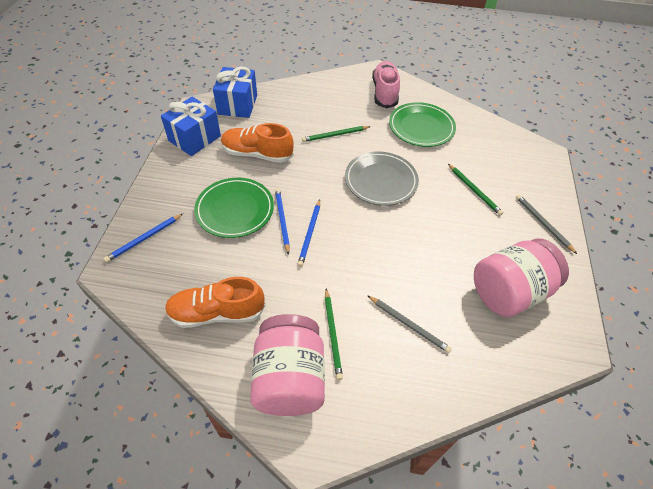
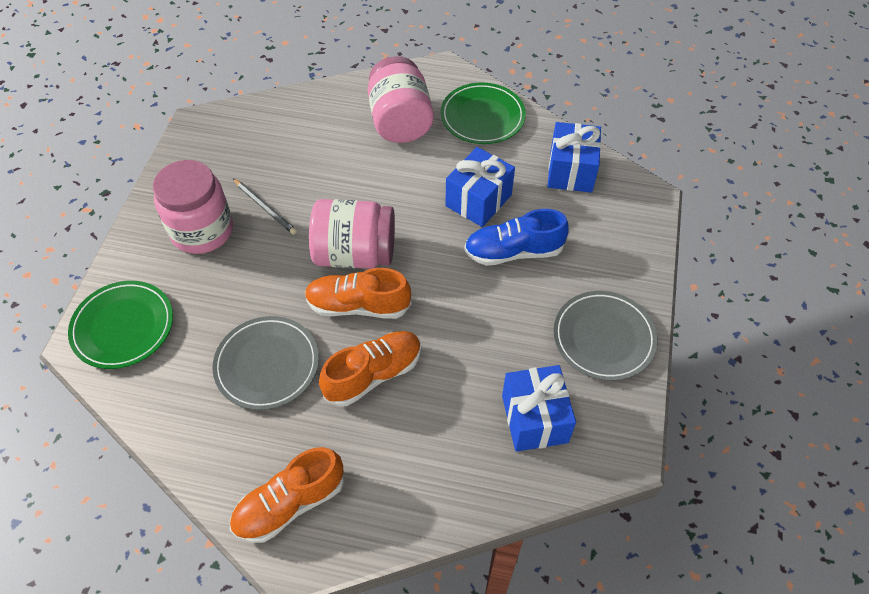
blue gift: 2 -> 3
blue pencil: 3 -> 0
blue shoe: 0 -> 1
green pencil: 3 -> 0
grey pencil: 2 -> 1
grey plate: 1 -> 2
orange shoe: 2 -> 3
pink jar: 2 -> 3
pink shoe: 1 -> 0

